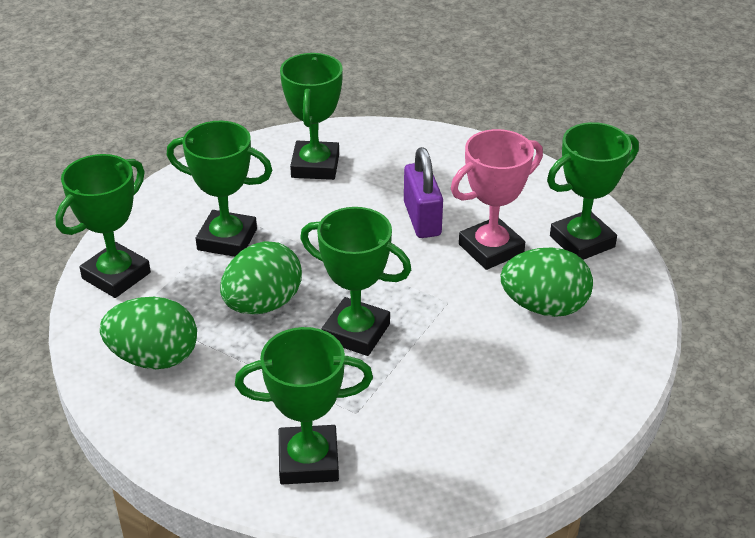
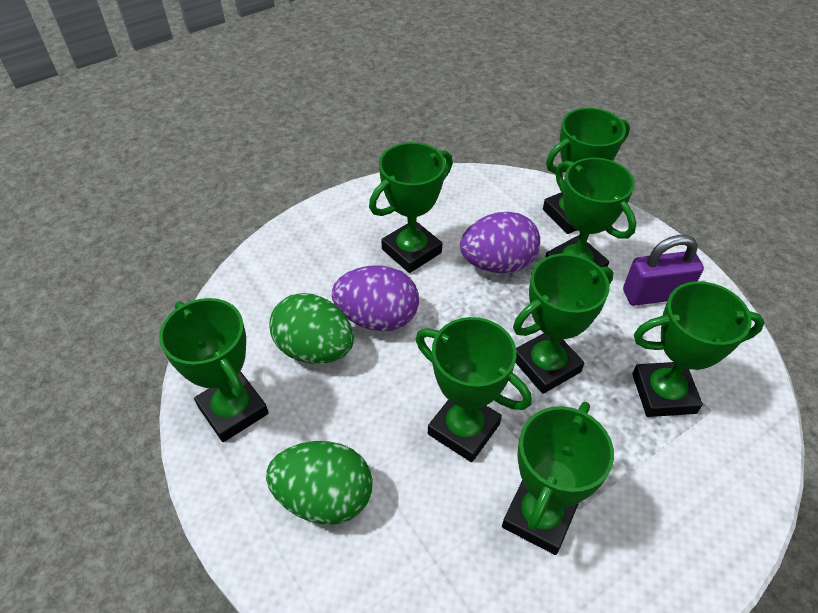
green egg: 3 -> 2
green trophy: 6 -> 8
pink trophy: 1 -> 0
purple egg: 0 -> 2

